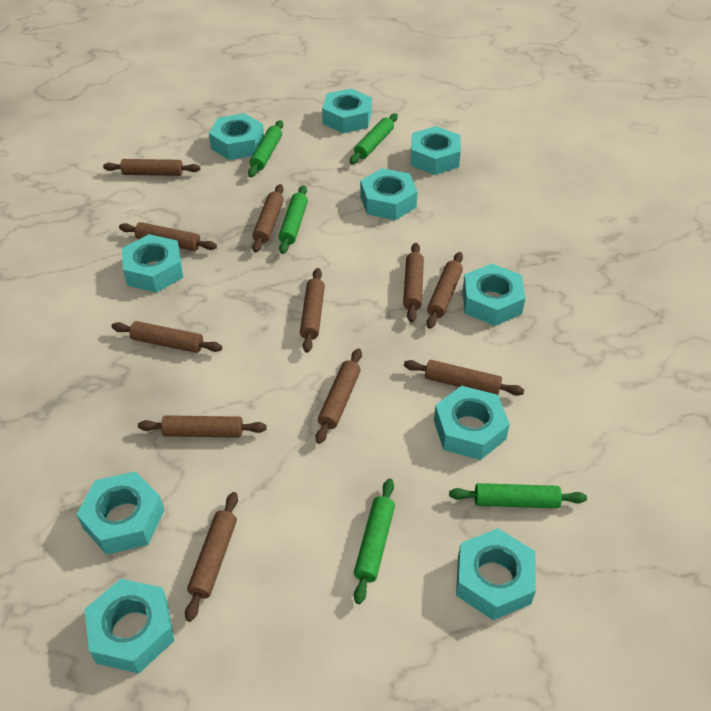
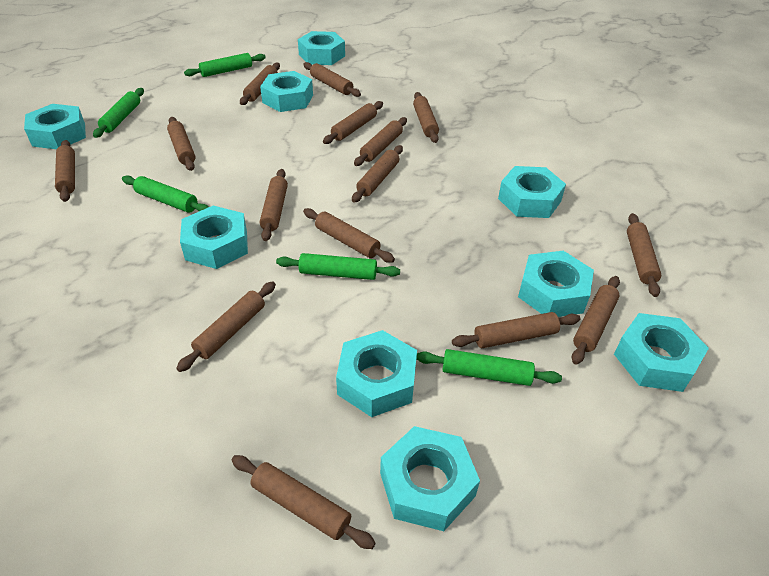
brown rolling pin: 11 -> 15
turquoise nut: 10 -> 9

